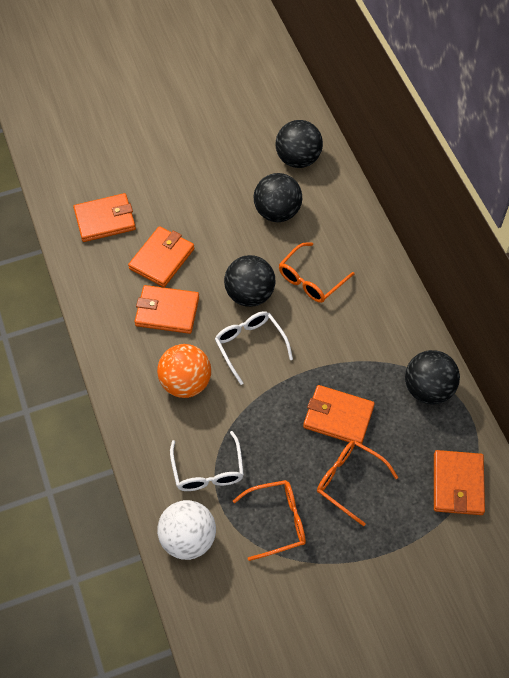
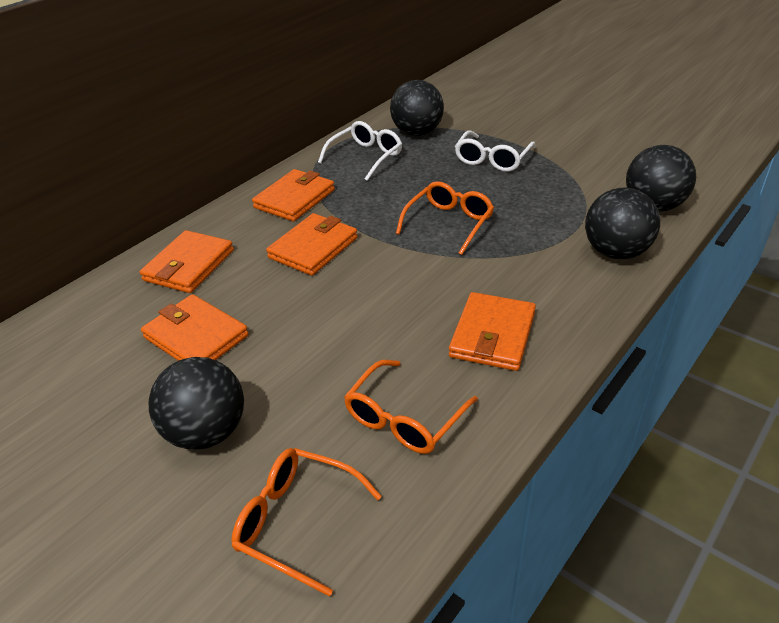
orange ball: 1 -> 0
white ball: 1 -> 0

